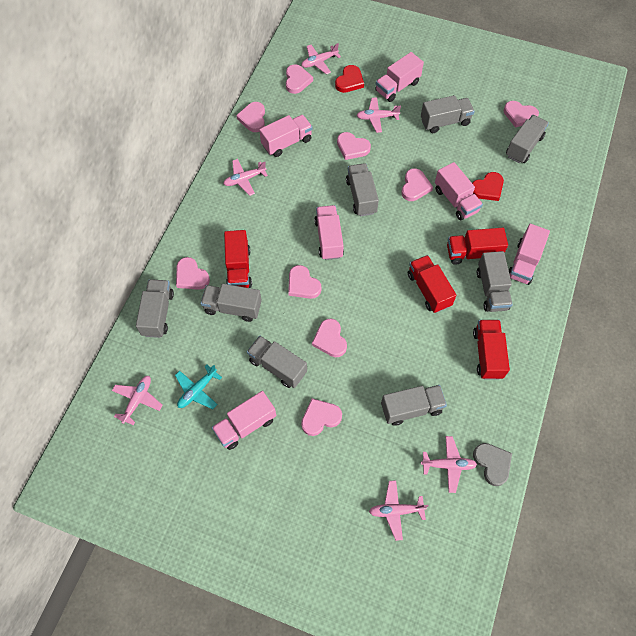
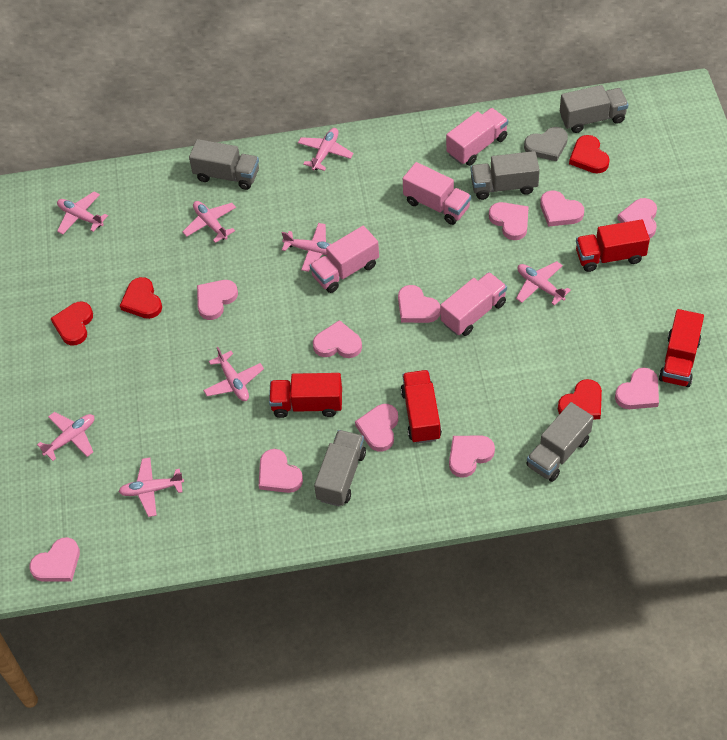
grey truck: 8 -> 5
pink heart: 9 -> 11
pink plane: 6 -> 8
pink truck: 6 -> 4
red heart: 2 -> 4
turquoise plane: 1 -> 0

